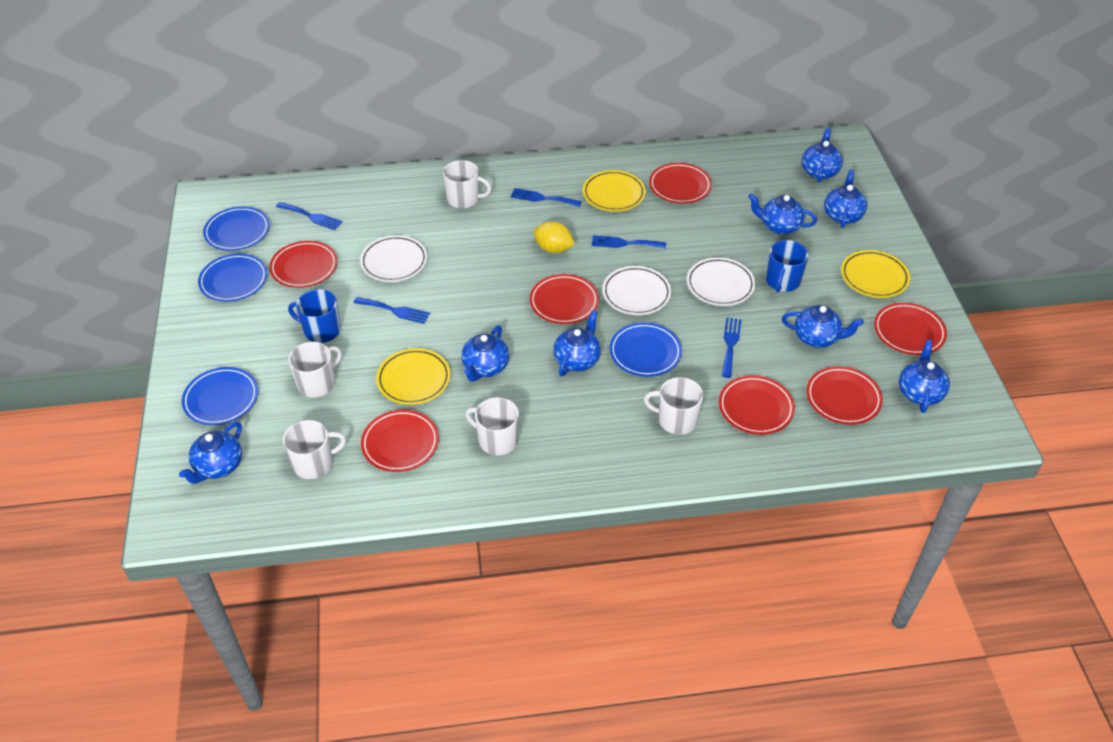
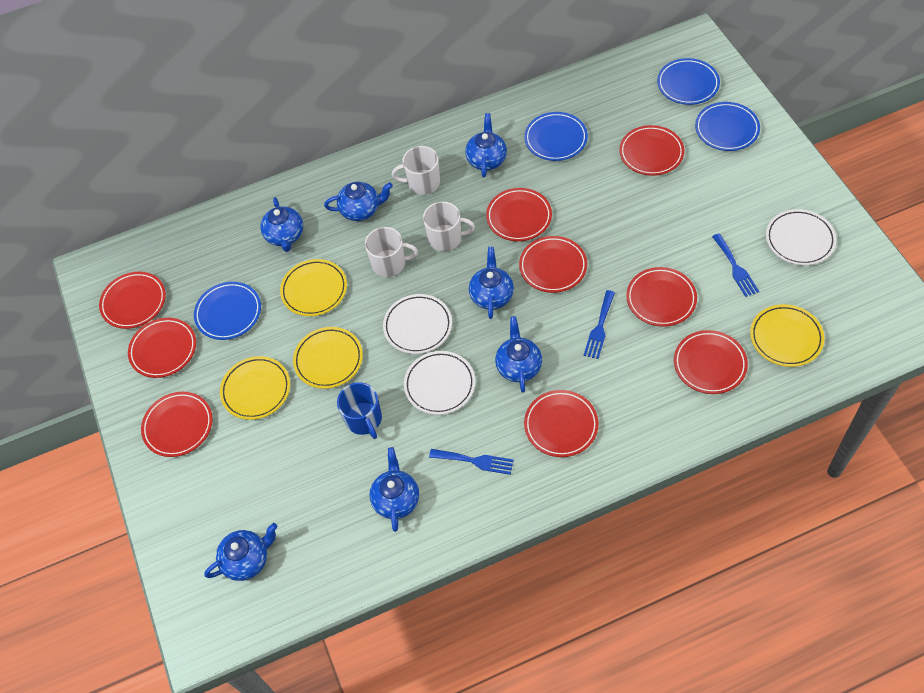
blue fork: 5 -> 3
blue mug: 2 -> 1
blue teapot: 8 -> 7
red plate: 7 -> 9
white mug: 5 -> 3
yellow lemon: 1 -> 0
yellow plate: 3 -> 4

